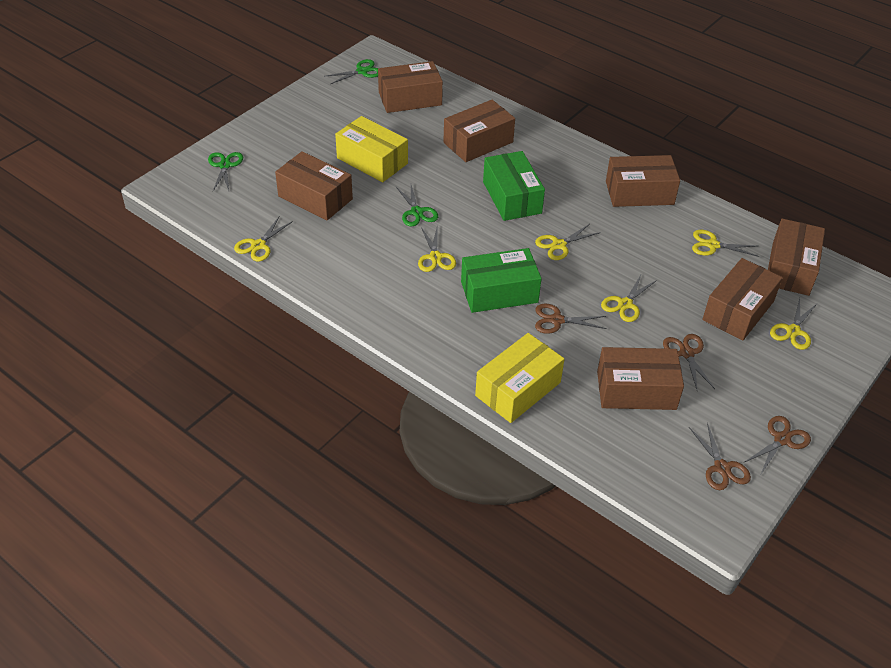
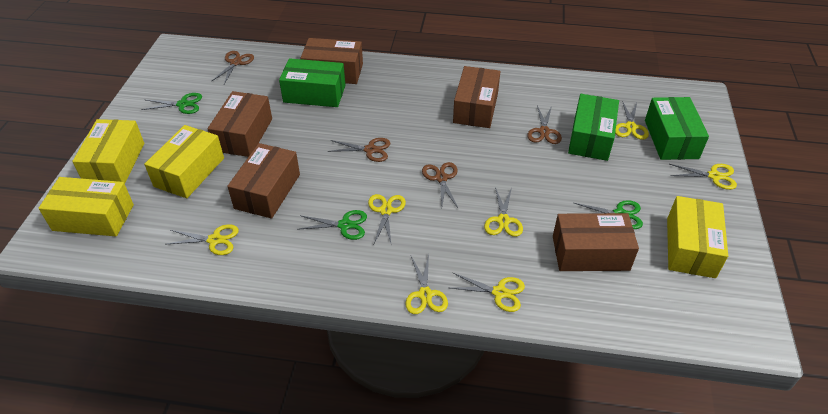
brown box: 7 -> 5
green box: 2 -> 3
yellow box: 2 -> 4
yellow scissors: 6 -> 7

